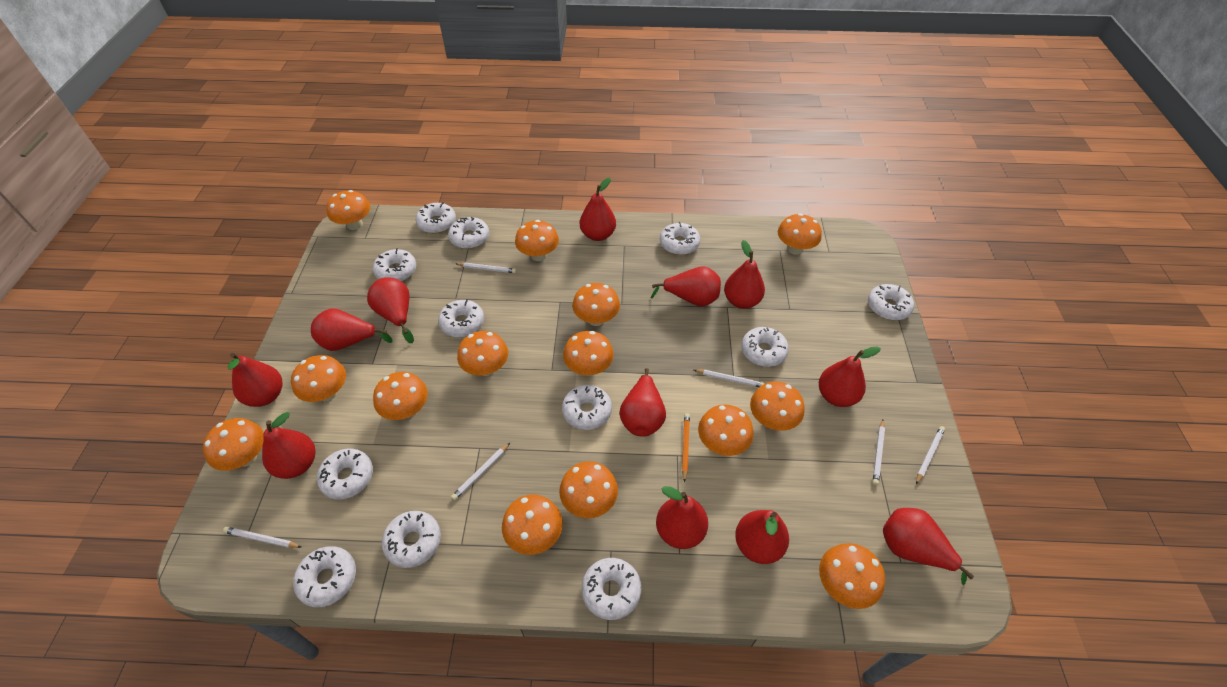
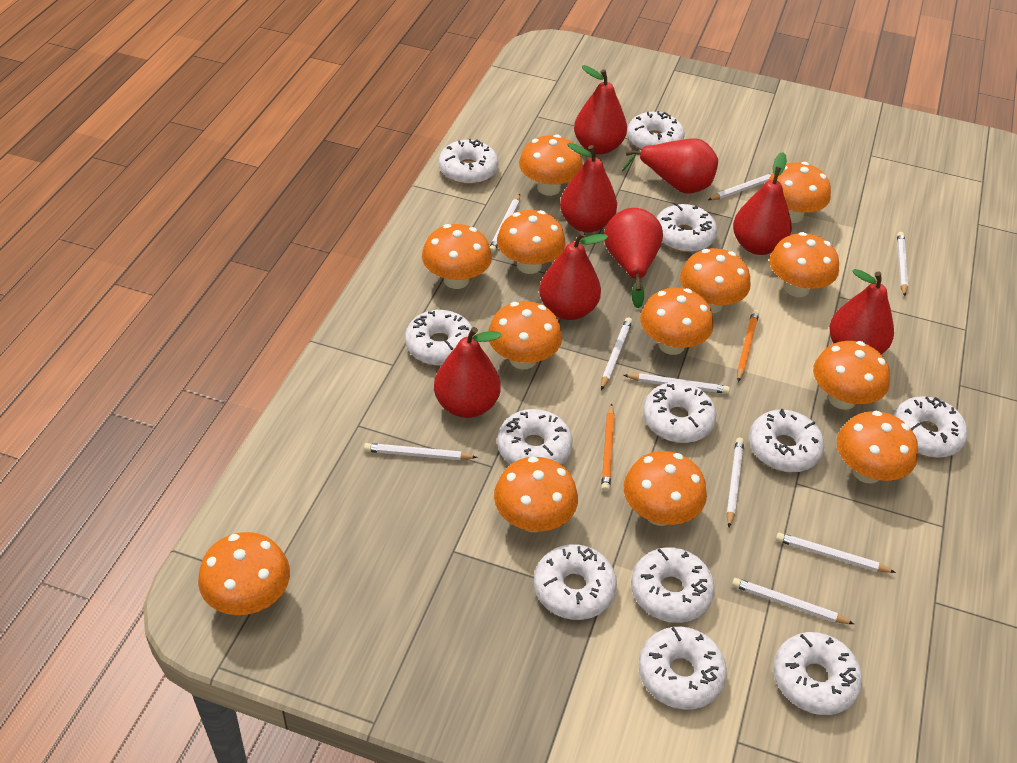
orange mushroom: 14 -> 13
orange pencil: 1 -> 2
red pear: 12 -> 8
white pencil: 6 -> 9

